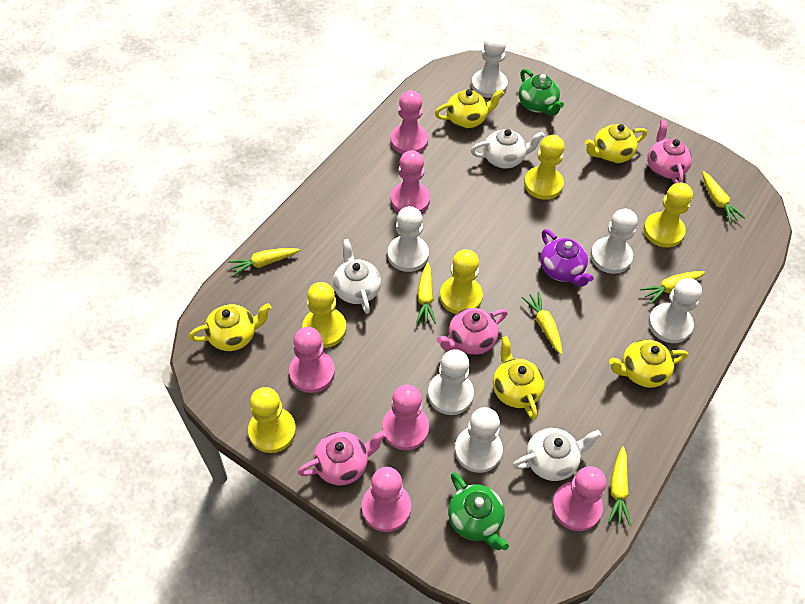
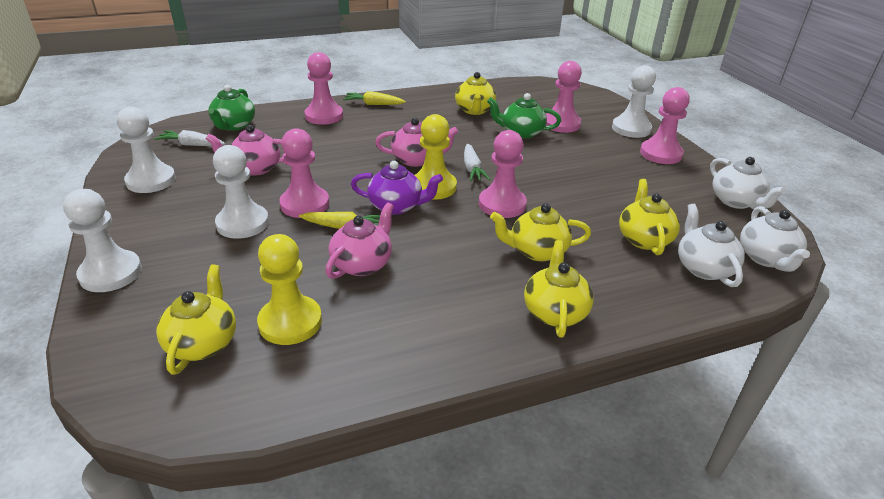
pink pawn: 6 -> 5
white carrot: 0 -> 2
white pawn: 6 -> 4
yellow carrot: 6 -> 2
yellow pawn: 5 -> 2

